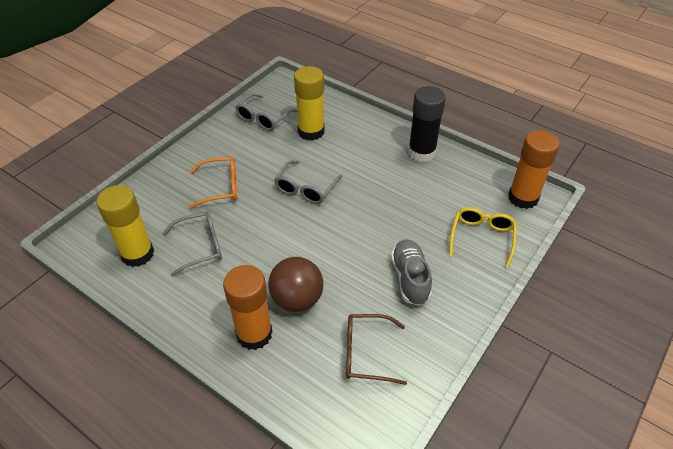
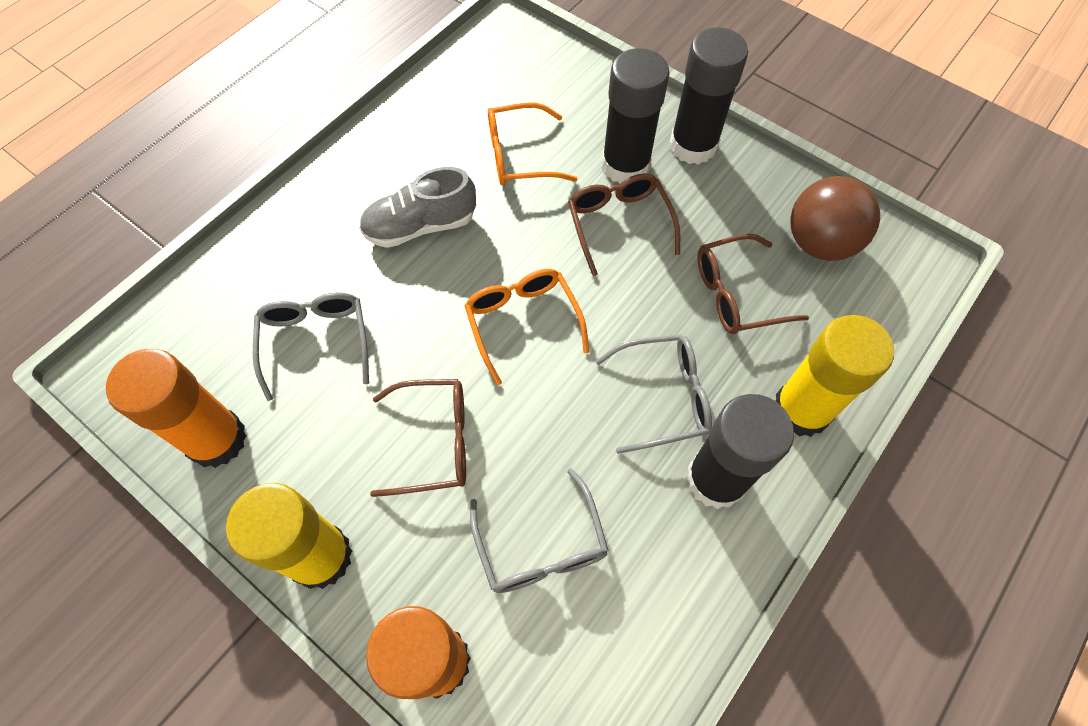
black glue stick: 1 -> 3
brown glasses: 1 -> 3
orange glasses: 1 -> 2
yellow glasses: 1 -> 0

